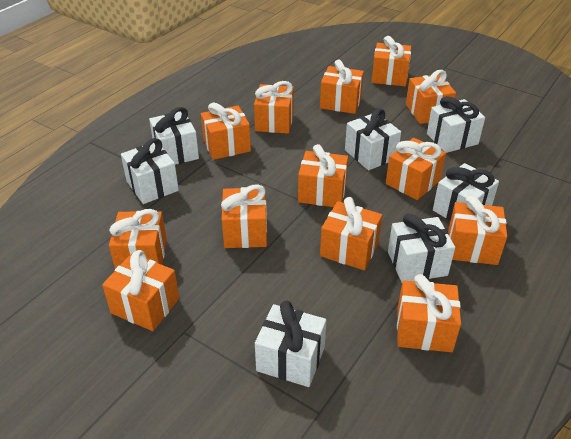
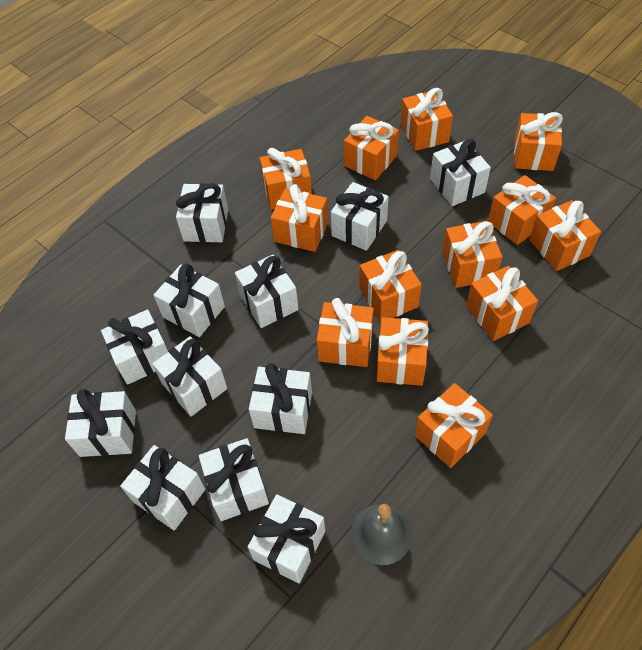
grey bell: 0 -> 1
white gift: 7 -> 12

